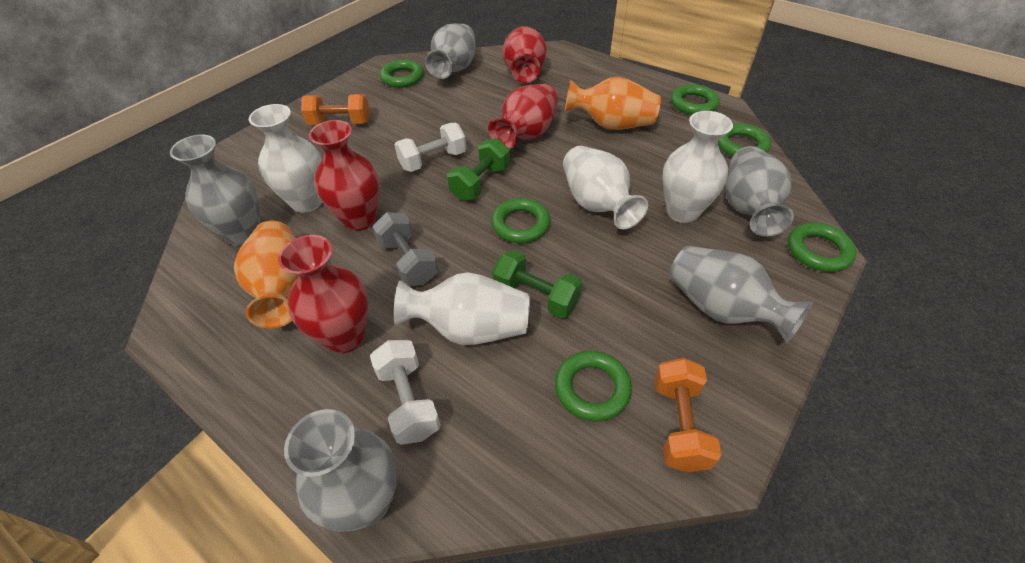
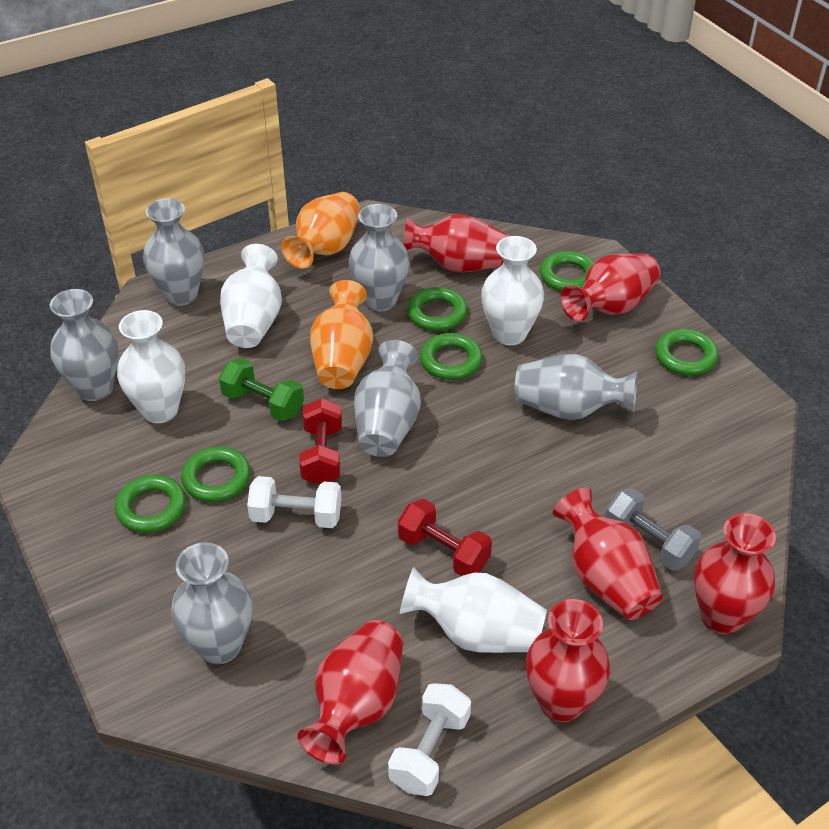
green dumbbell: 2 -> 1
grey vase: 5 -> 6
orange dumbbell: 2 -> 0
red dumbbell: 0 -> 2
red vase: 4 -> 6

